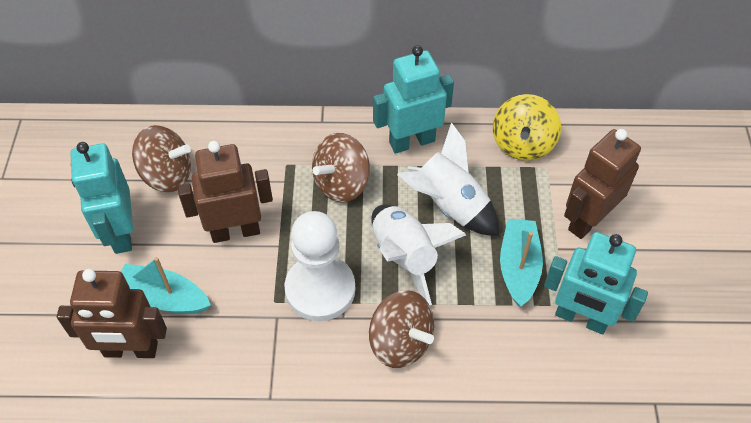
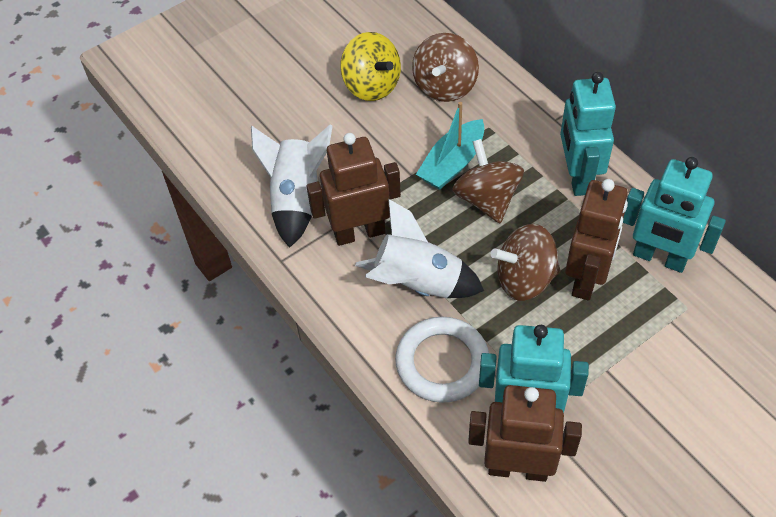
turquoise boat: 2 -> 1
white pawn: 1 -> 0
white ring: 0 -> 1

